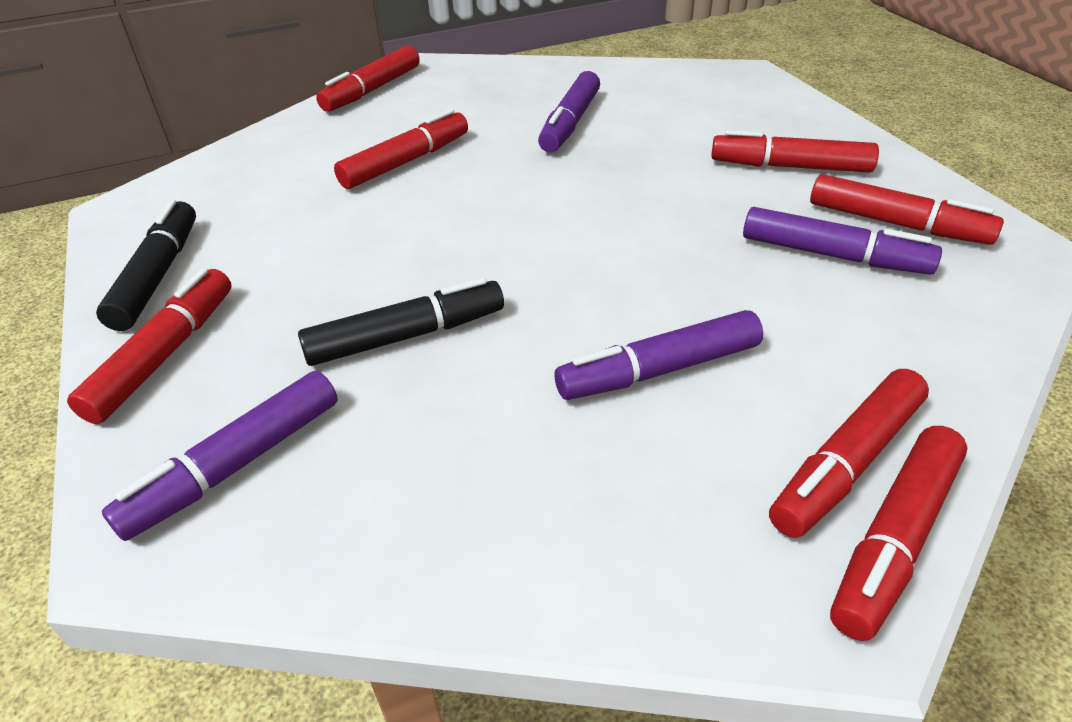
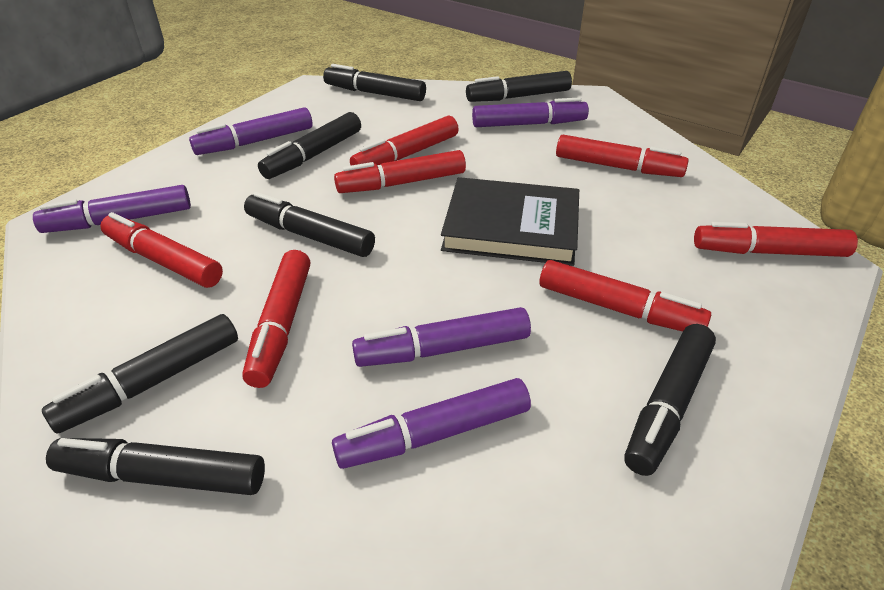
black book: 0 -> 1
black marker: 2 -> 7
purple marker: 4 -> 5

